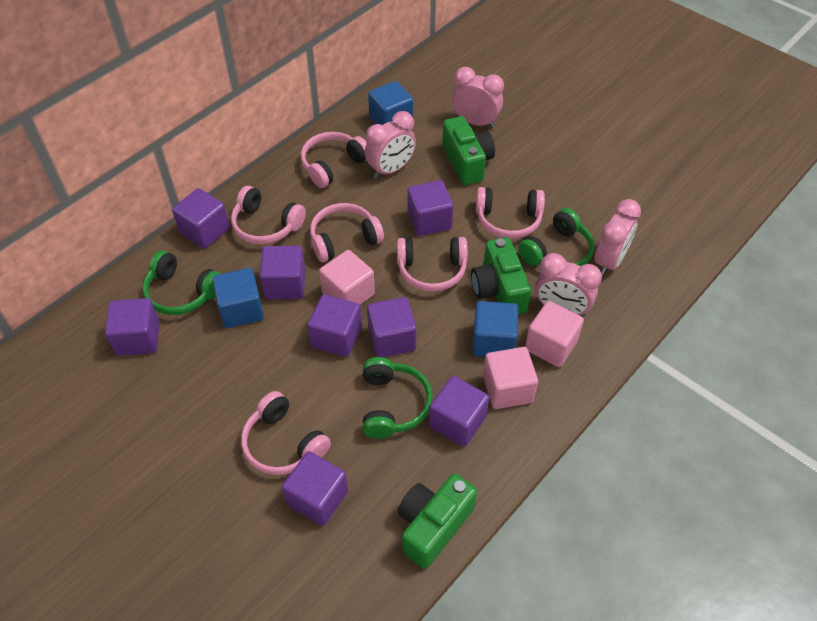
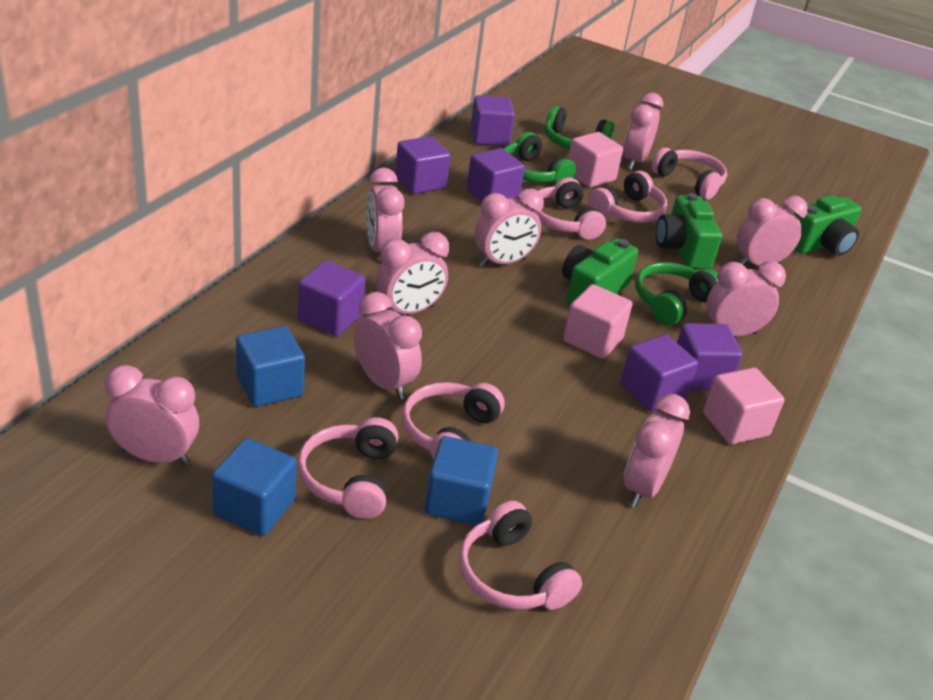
pink clock: 4 -> 9
purple cube: 8 -> 6

